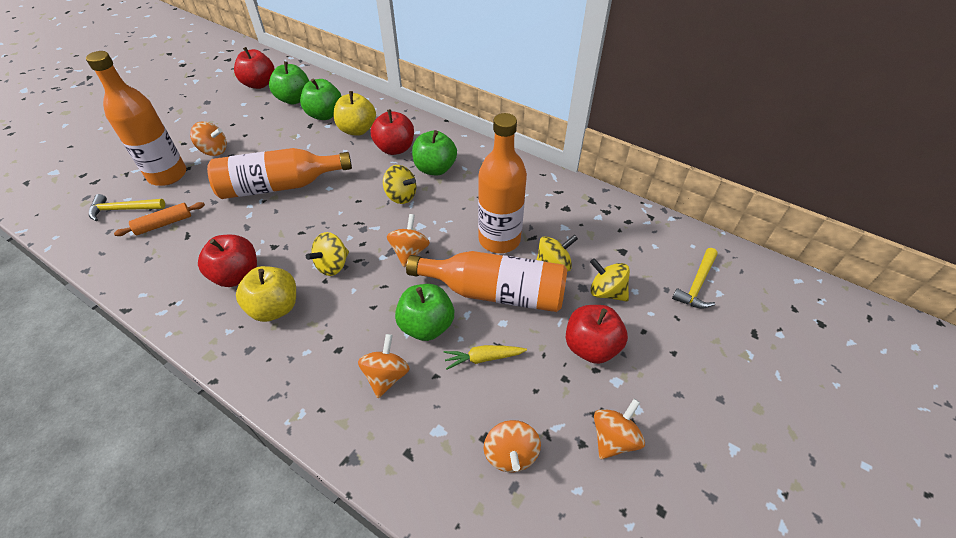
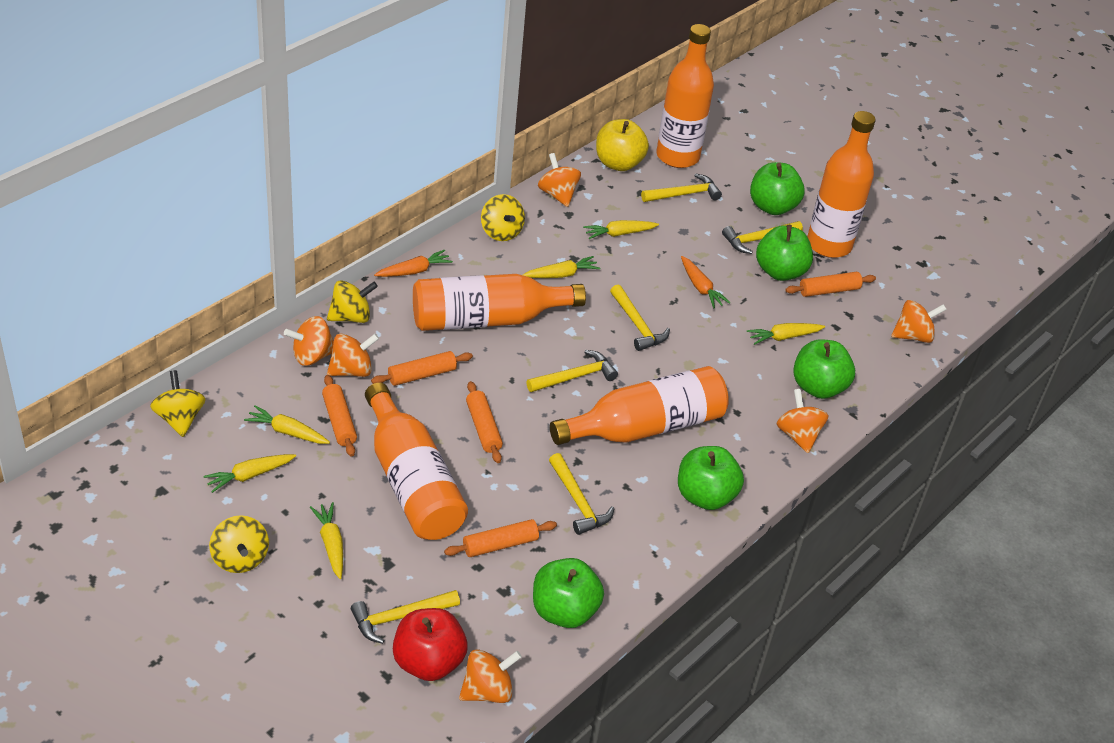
green apple: 4 -> 5
orange bottle: 4 -> 5
orange carrot: 0 -> 2
orange rolling pin: 1 -> 5
orange spinning top: 5 -> 6
red apple: 4 -> 1
yellow apple: 2 -> 1
yellow carrot: 1 -> 6
yellow hammer: 2 -> 6

